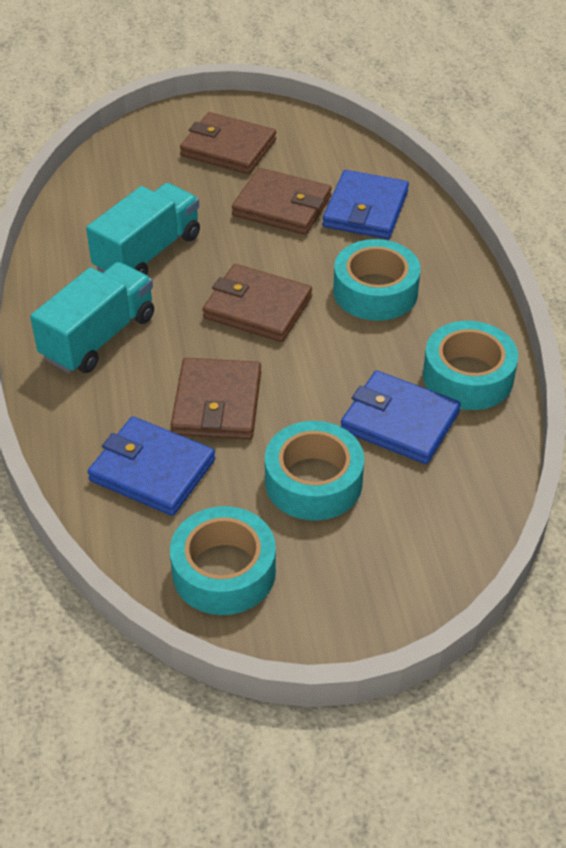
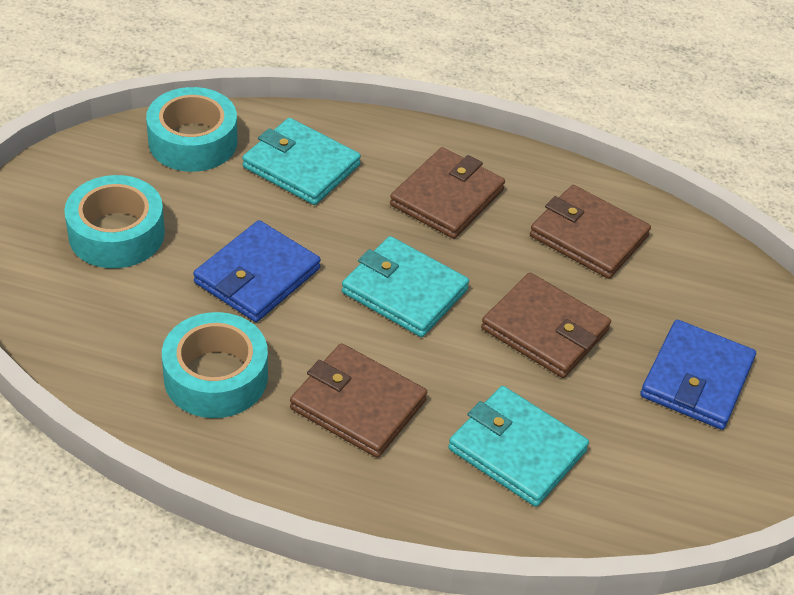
blue wallet: 3 -> 2
turquoise tape: 4 -> 3
turquoise truck: 2 -> 0
turquoise wallet: 0 -> 3

